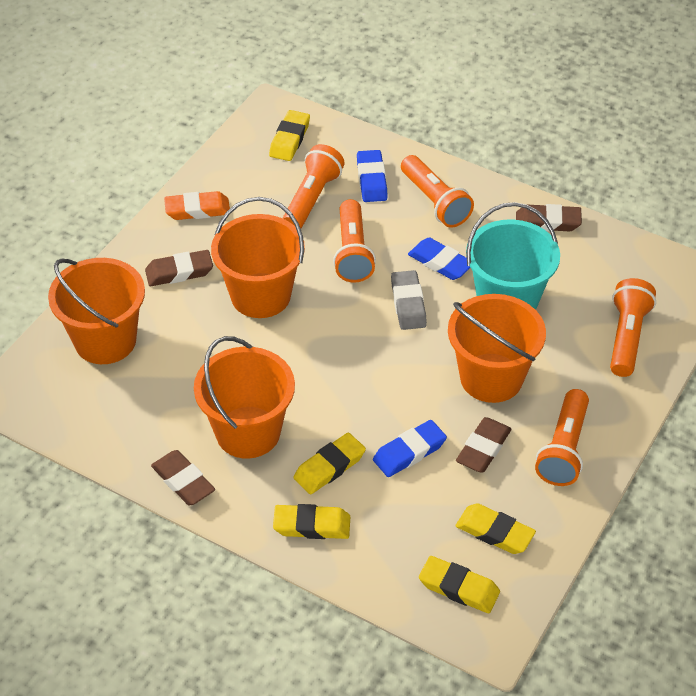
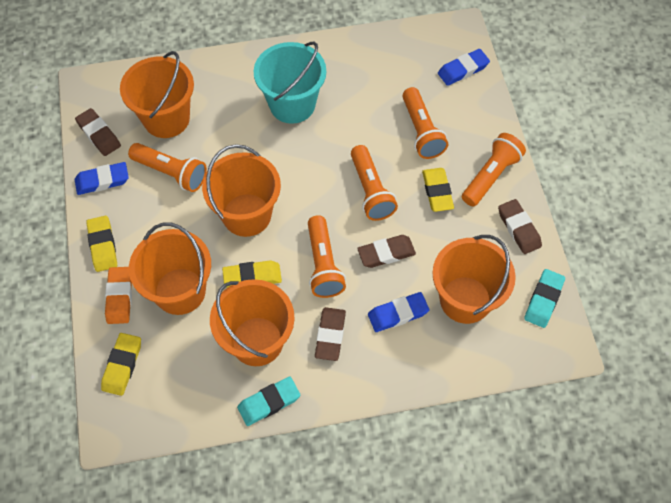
grey eraser: 1 -> 0
orange bucket: 4 -> 5
turquoise eraser: 0 -> 2
yellow eraser: 5 -> 4

